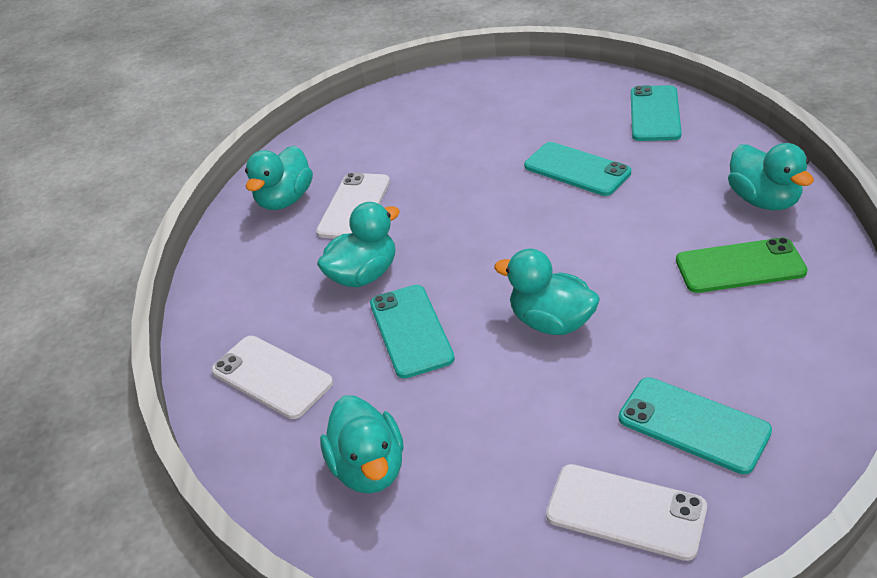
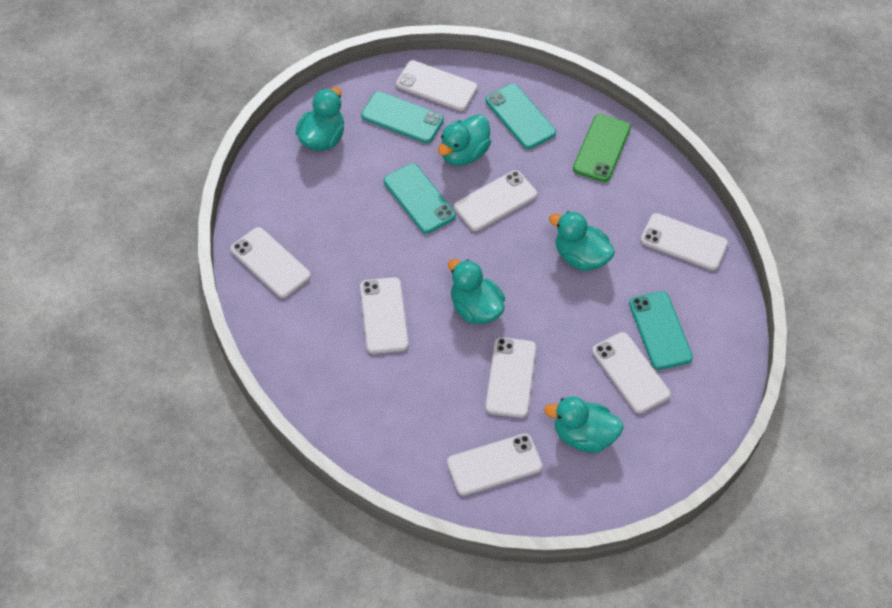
white phone: 3 -> 8

